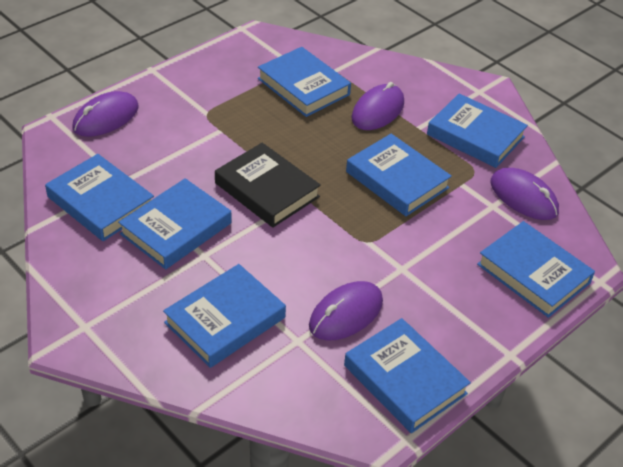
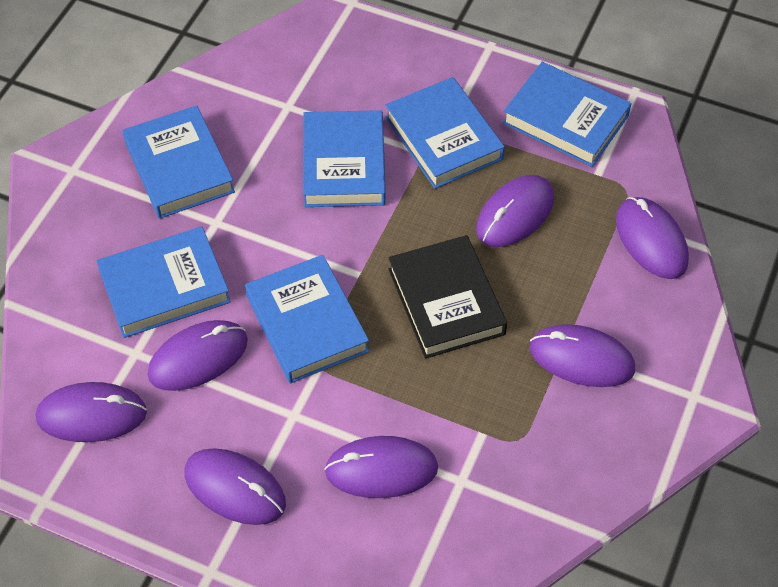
blue book: 8 -> 6
purple mouse: 4 -> 7

